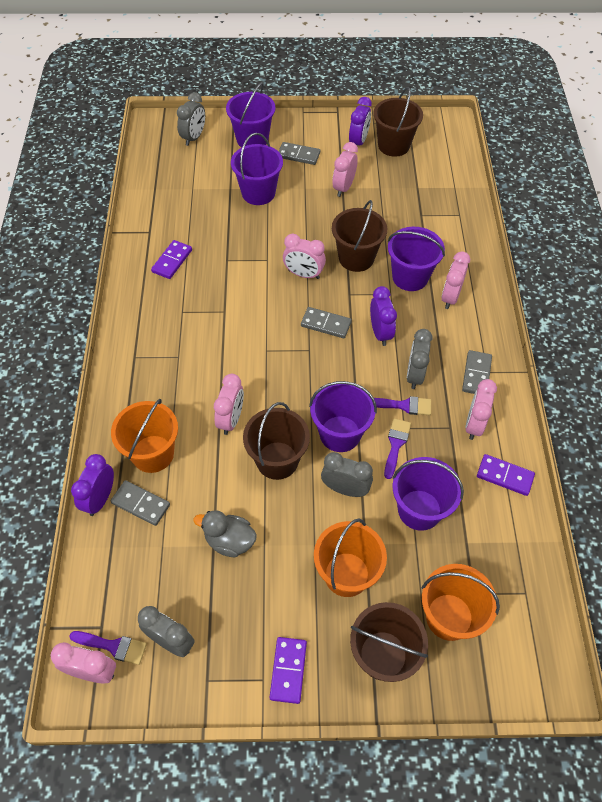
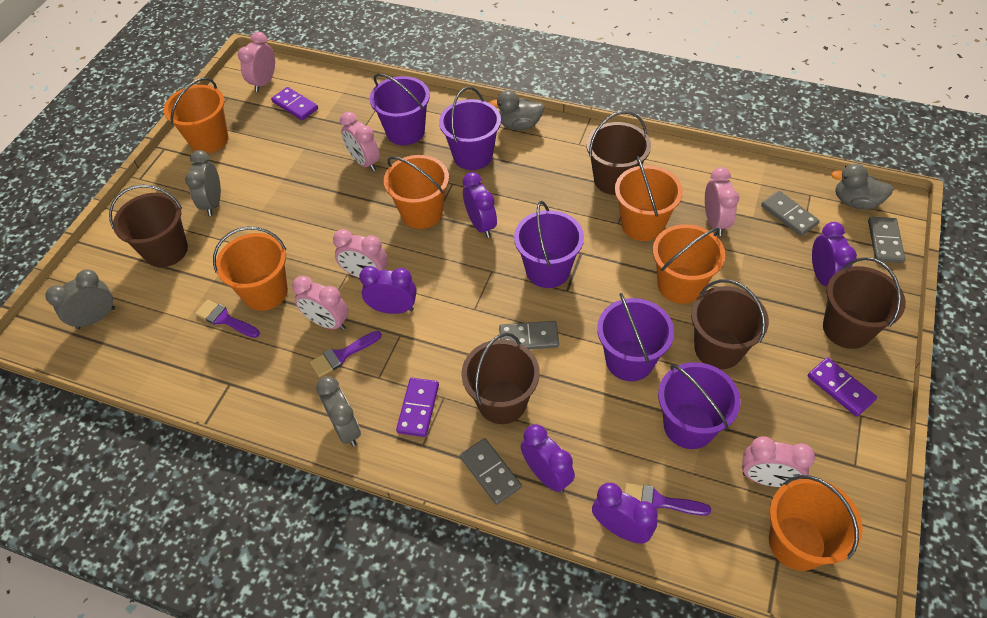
brown bucket: 4 -> 5
grey clock: 4 -> 3
grey duck: 1 -> 2
orange bucket: 3 -> 6
purple clock: 3 -> 5

